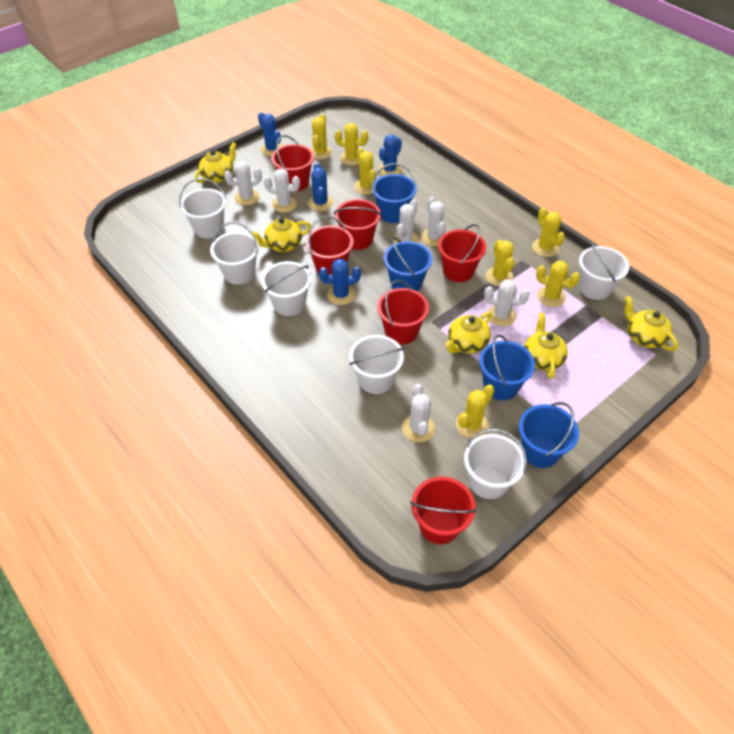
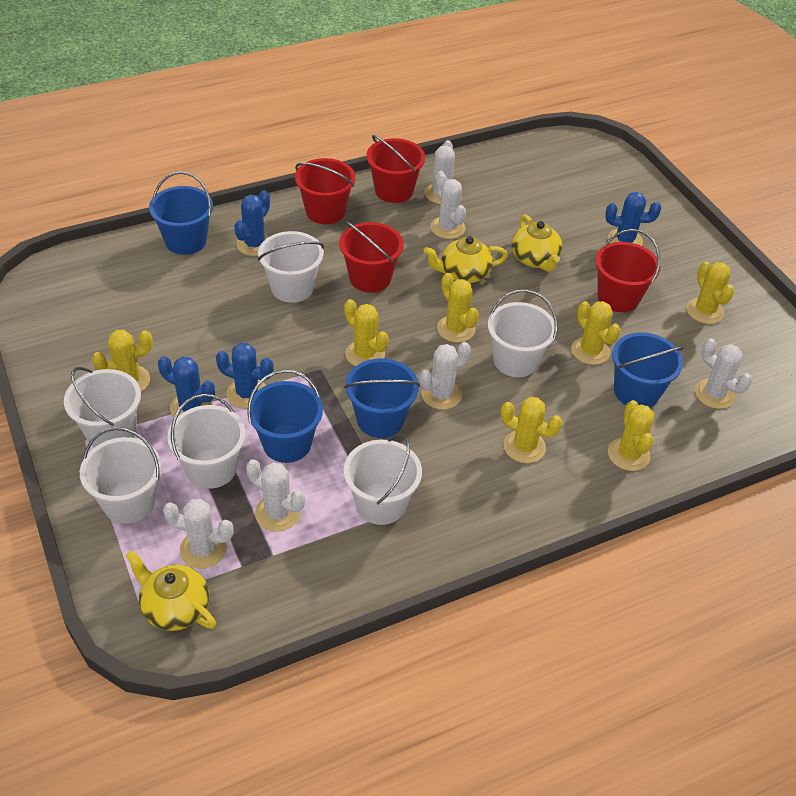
red bucket: 6 -> 4
yellow teapot: 5 -> 3

